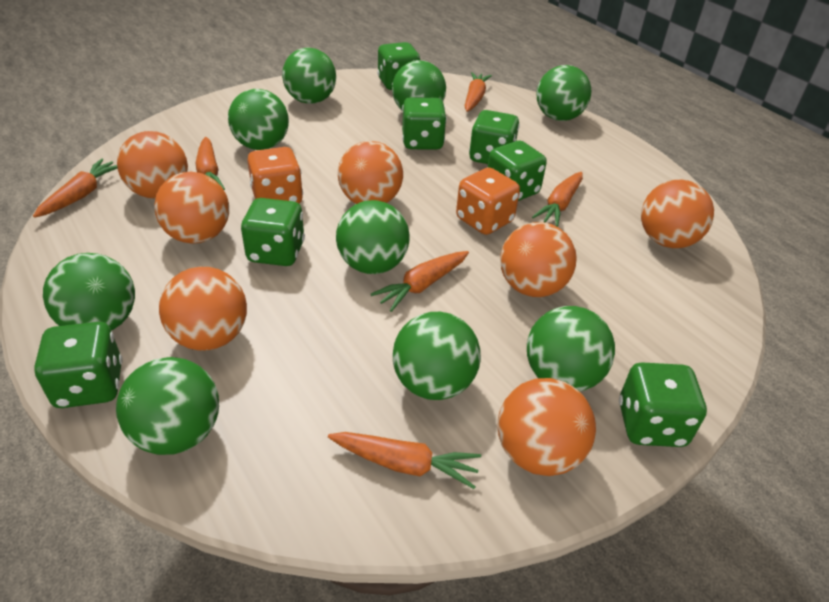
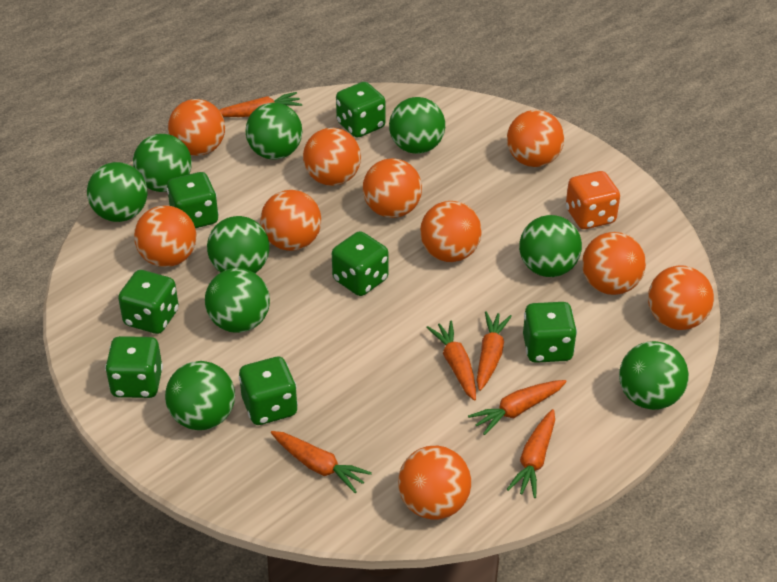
orange ball: 7 -> 10
orange dice: 2 -> 1

